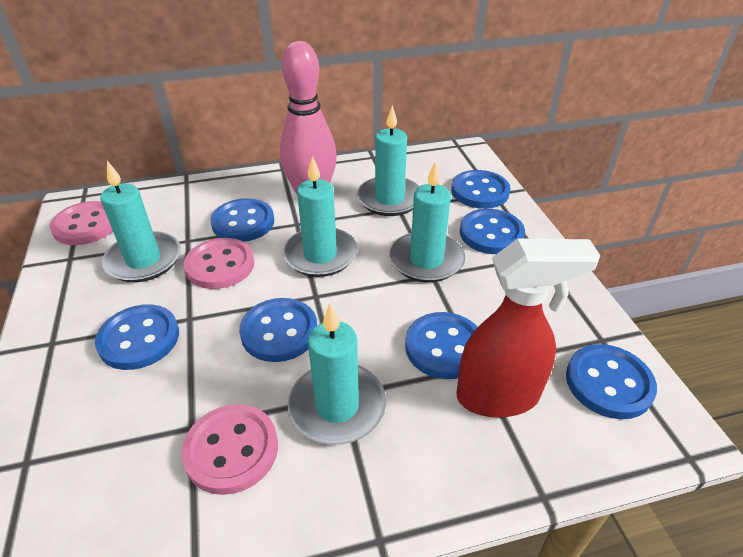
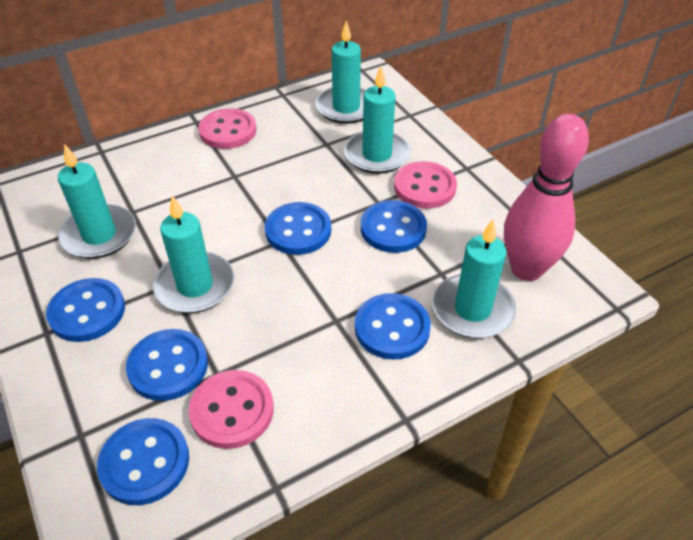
blue button: 7 -> 6
red spray bottle: 1 -> 0

